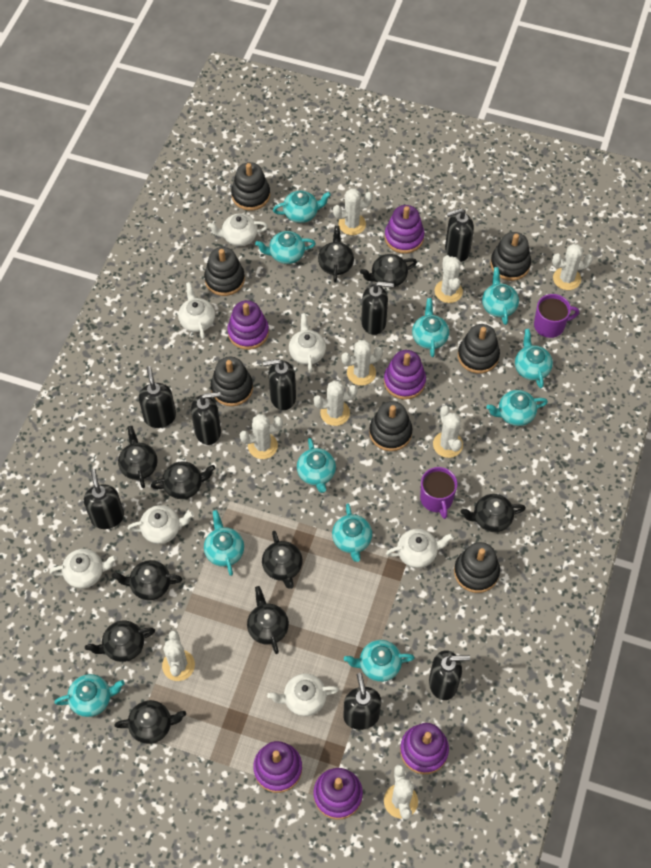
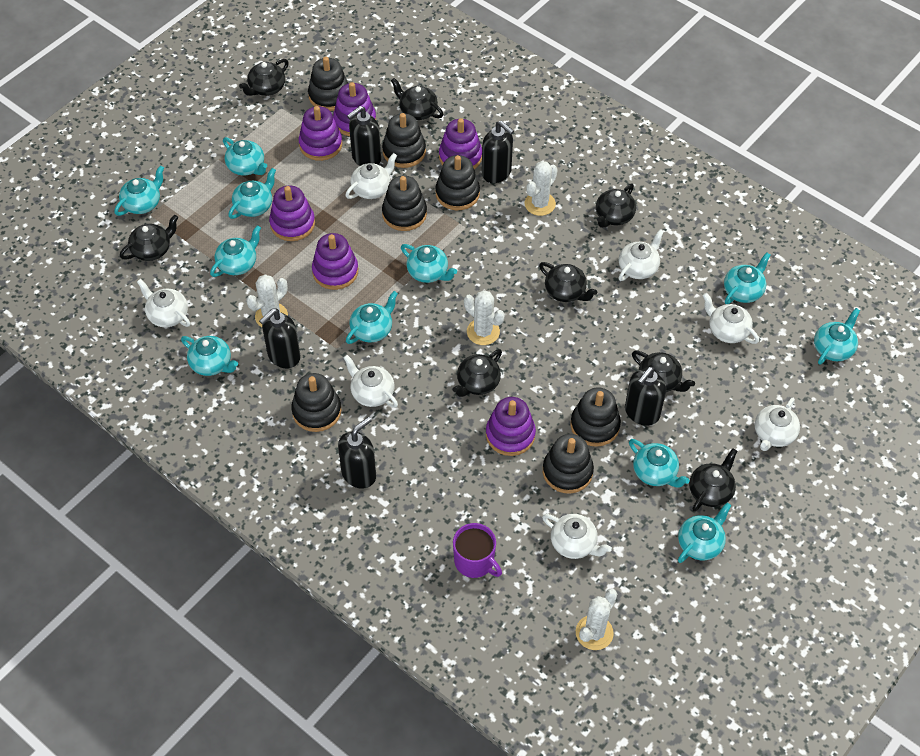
black soap dispenser: 8 -> 5
black teapot: 10 -> 8
purple mug: 2 -> 1
white cactus: 9 -> 4

